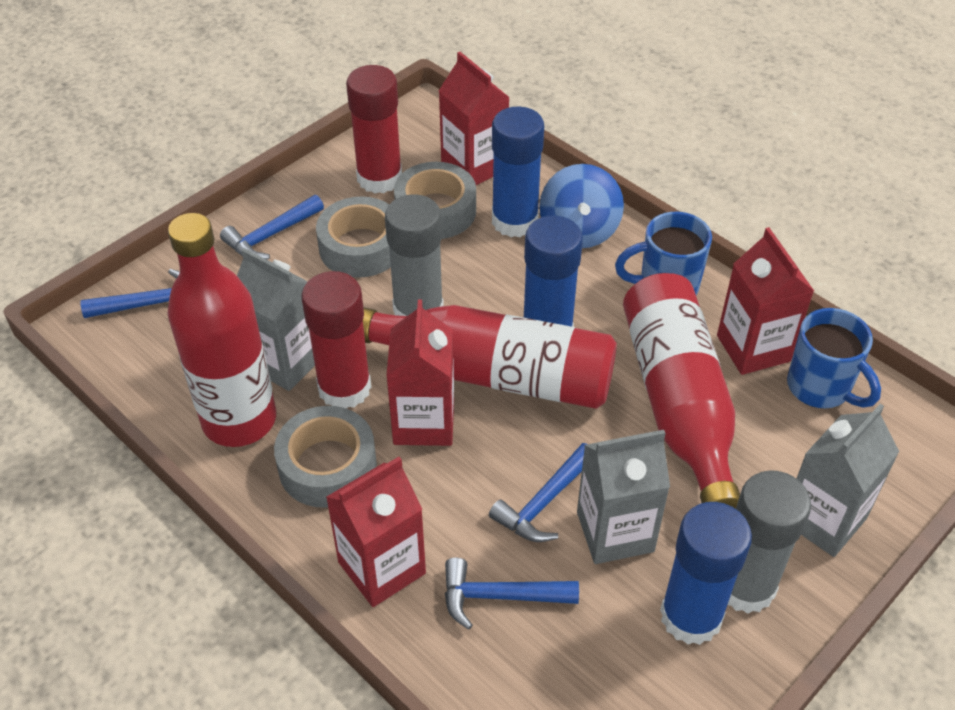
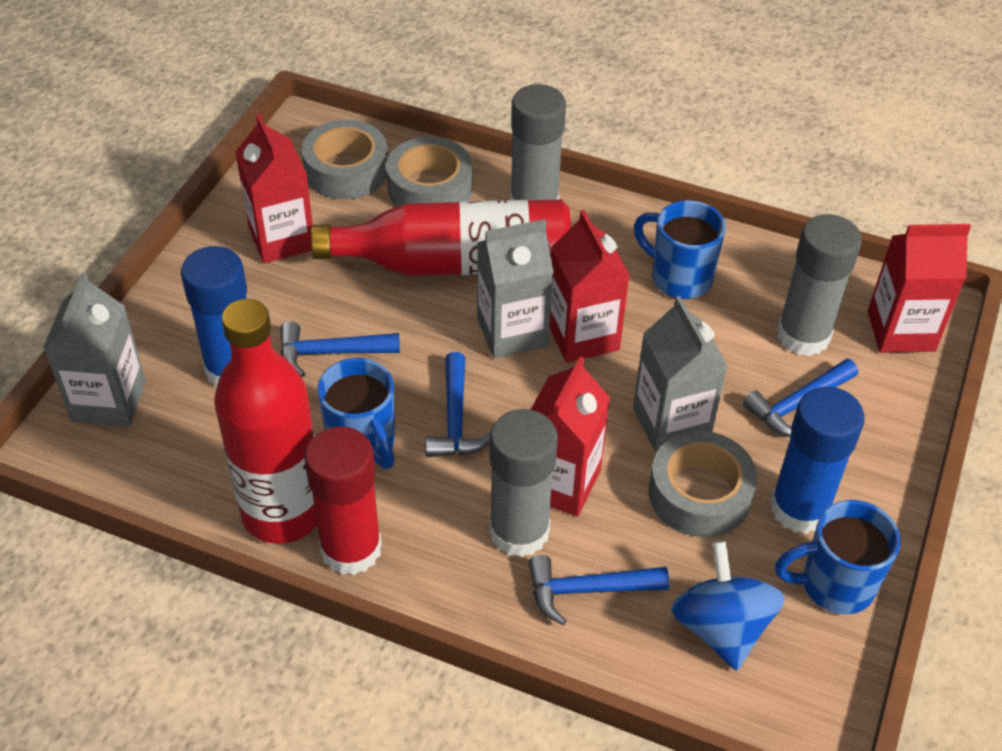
blue glue stick: 3 -> 2
blue mug: 2 -> 3
grey glue stick: 2 -> 3
red bottle: 3 -> 2
red glue stick: 2 -> 1

